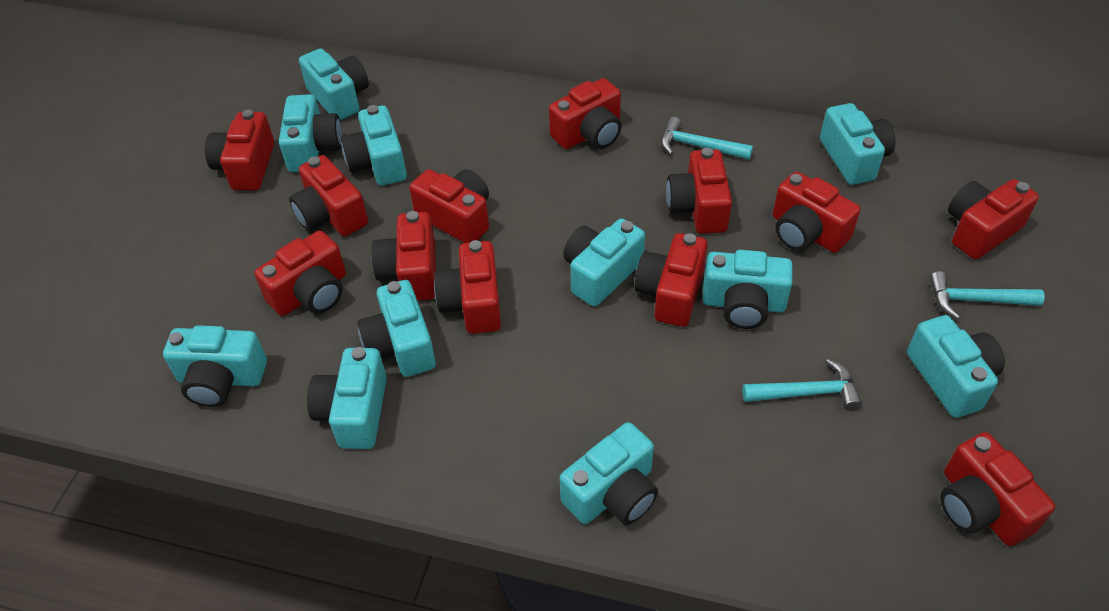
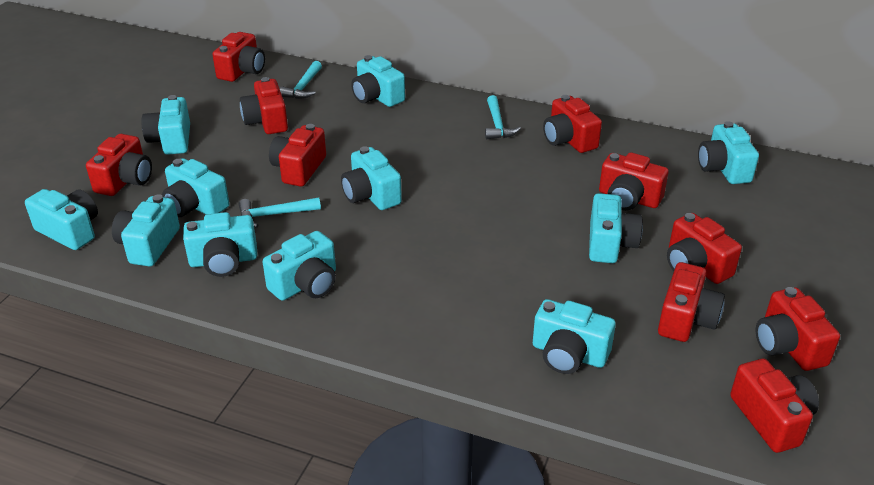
red camera: 12 -> 10

